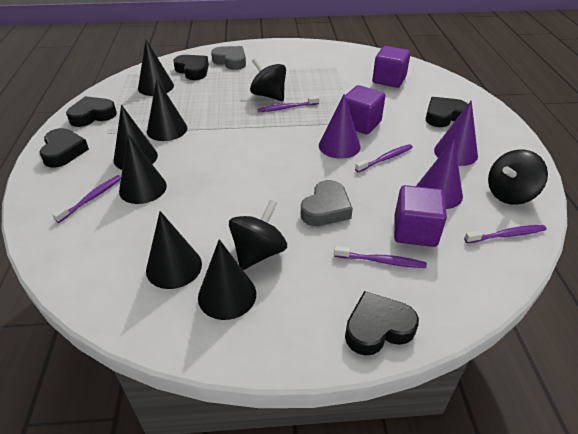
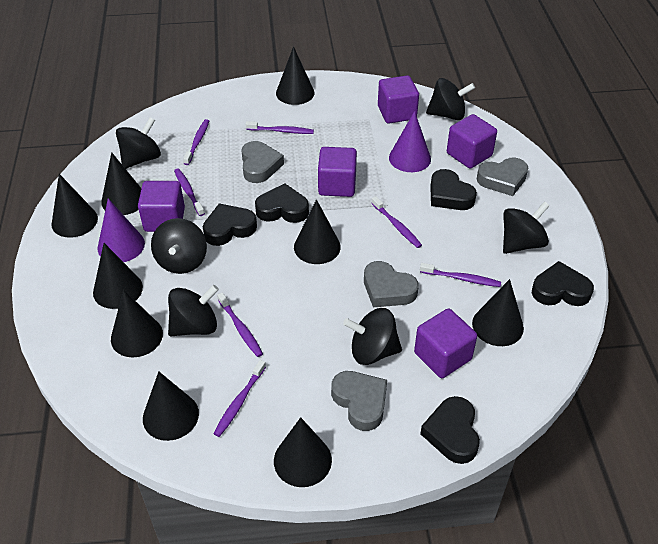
black cone: 6 -> 9
black spinning top: 3 -> 6
grey heart: 2 -> 4
purple cone: 3 -> 2
purple cube: 3 -> 5
purple toothbrush: 5 -> 7

